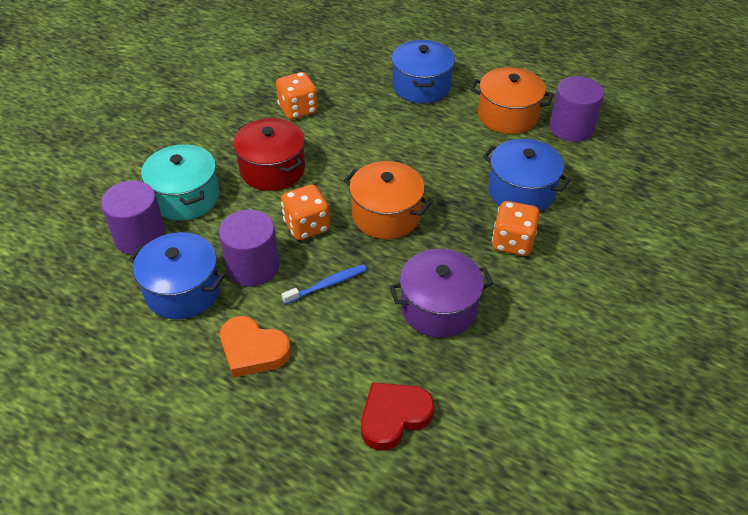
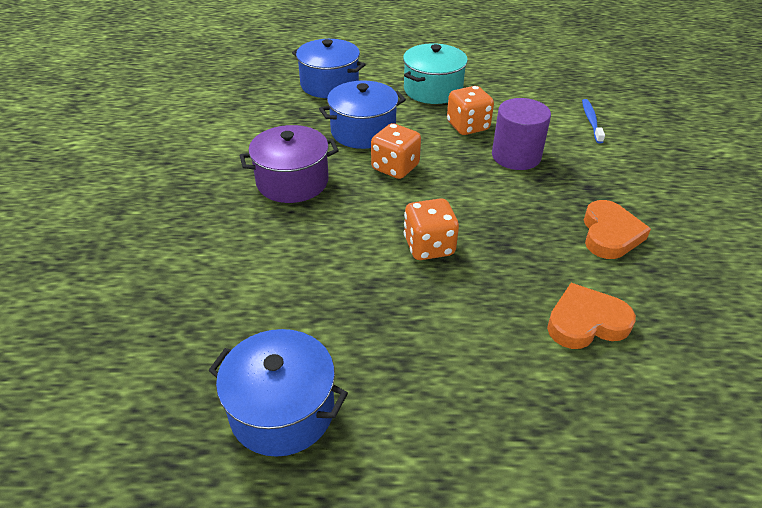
orange heart: 1 -> 2
orange pot: 2 -> 0
purple cylinder: 3 -> 1
red heart: 1 -> 0
red pot: 1 -> 0

